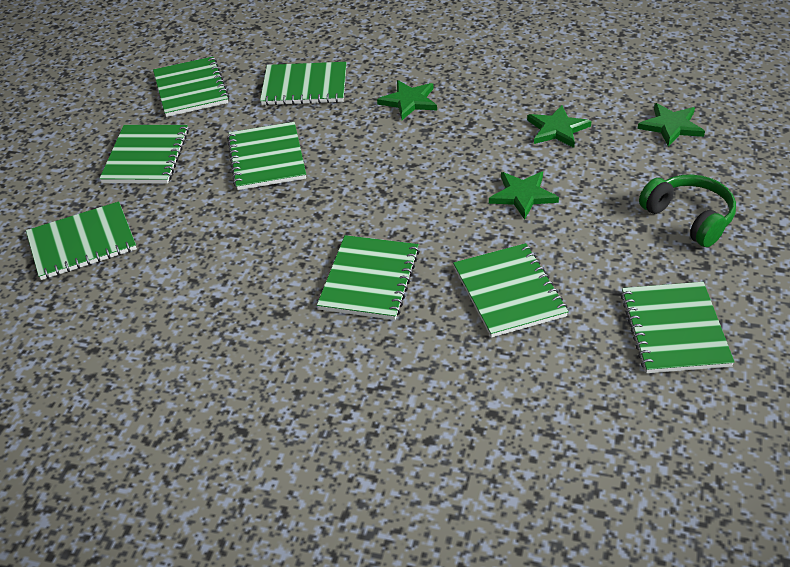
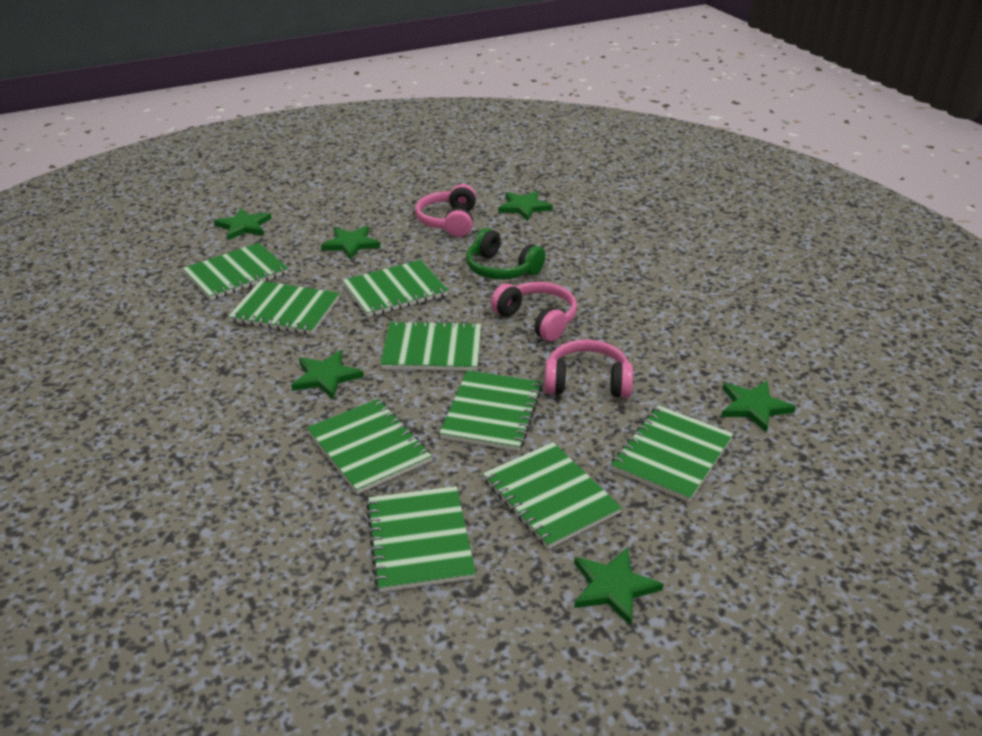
green notebook: 8 -> 9
green star: 4 -> 6
pink headphones: 0 -> 3

